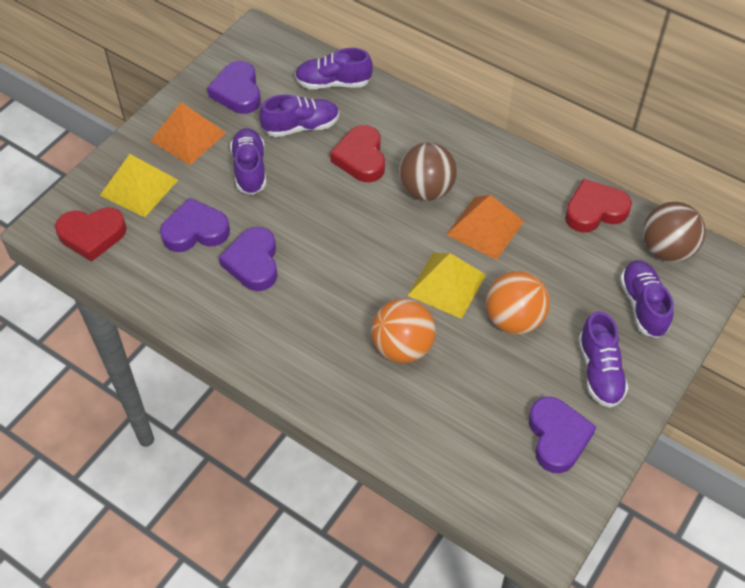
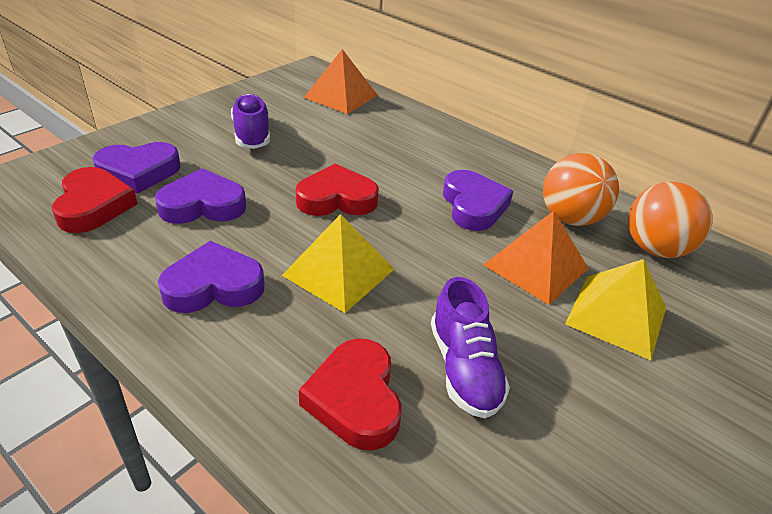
brown ball: 2 -> 0
purple shoe: 5 -> 2

